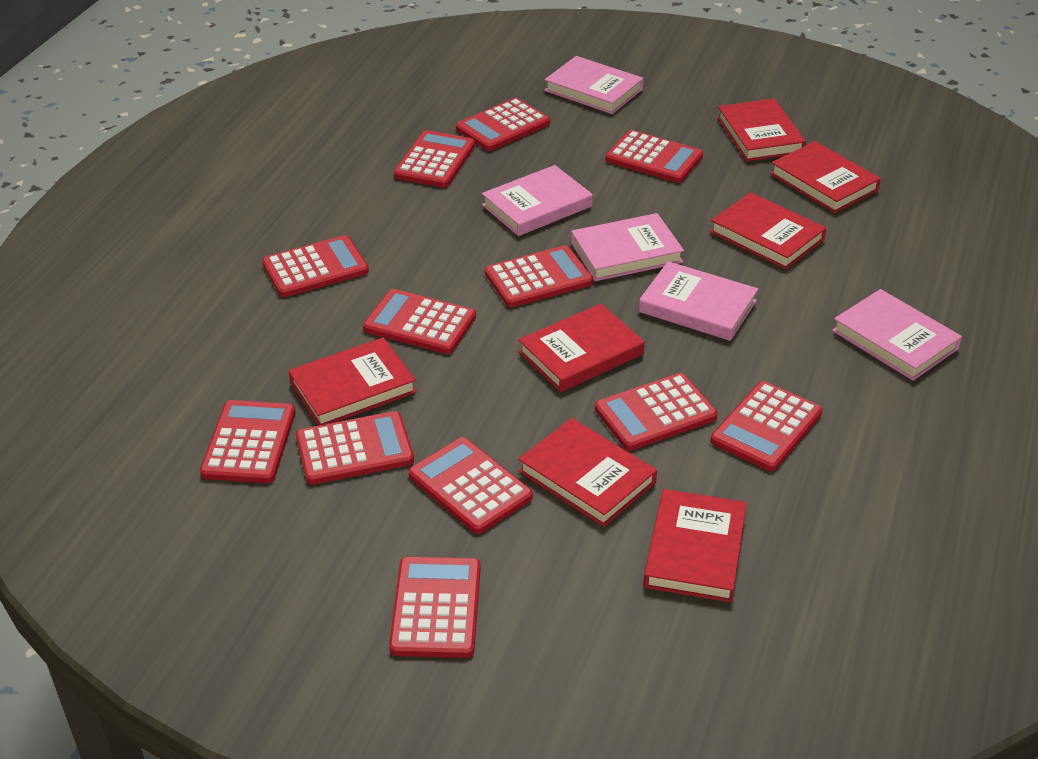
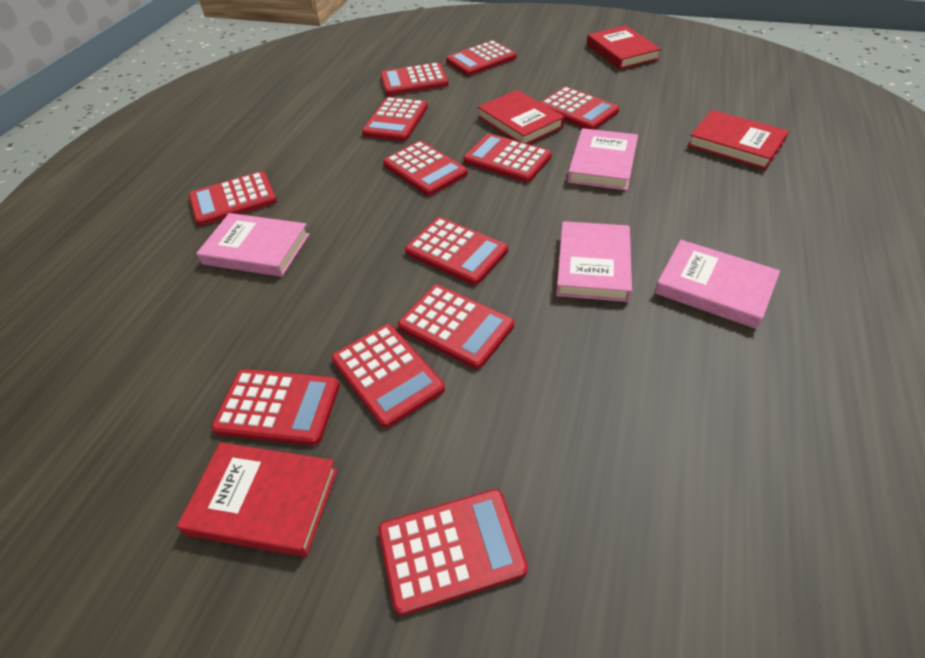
pink book: 5 -> 4
red book: 7 -> 4

